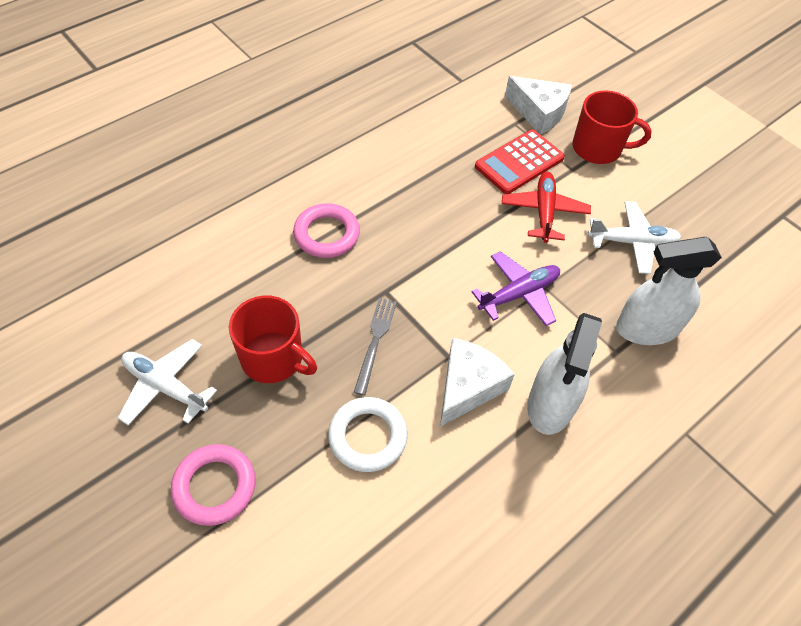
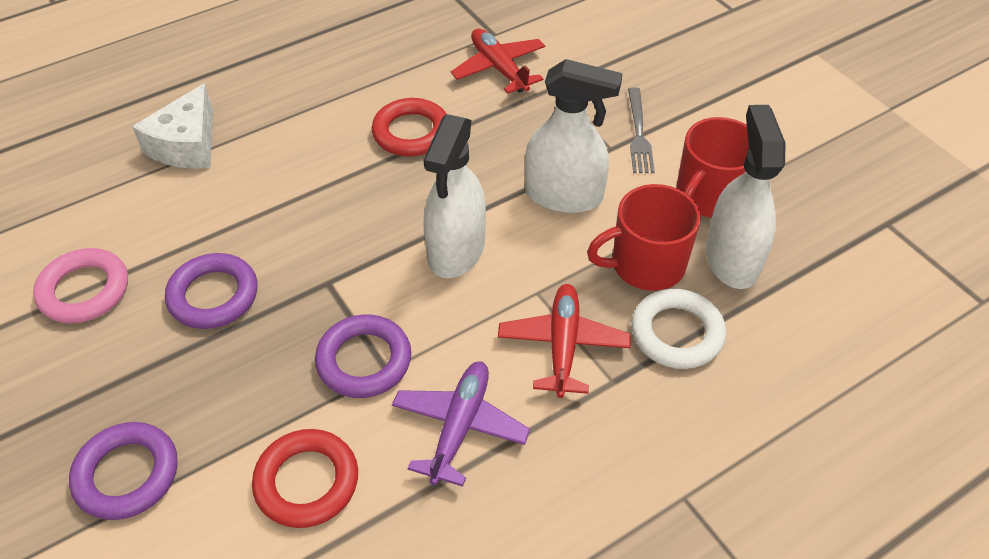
pink ring: 2 -> 1
purple ring: 0 -> 3
red calculator: 1 -> 0
red plane: 1 -> 2
red ring: 0 -> 2
white cheese: 2 -> 1
white plane: 2 -> 0
white spray bottle: 2 -> 3

